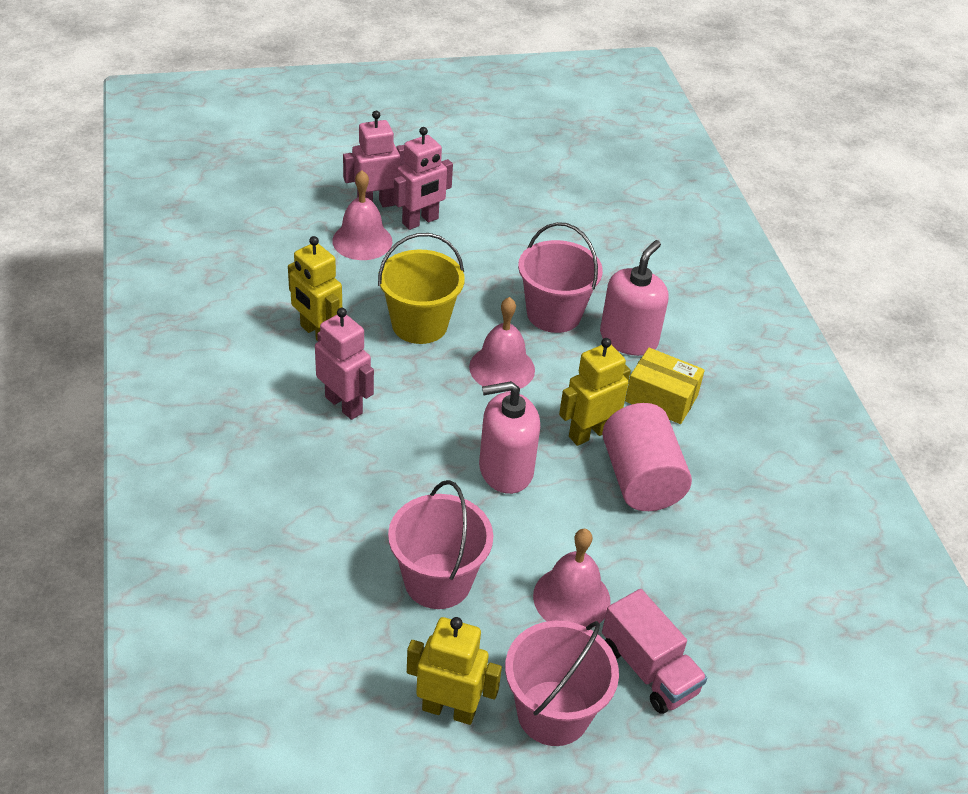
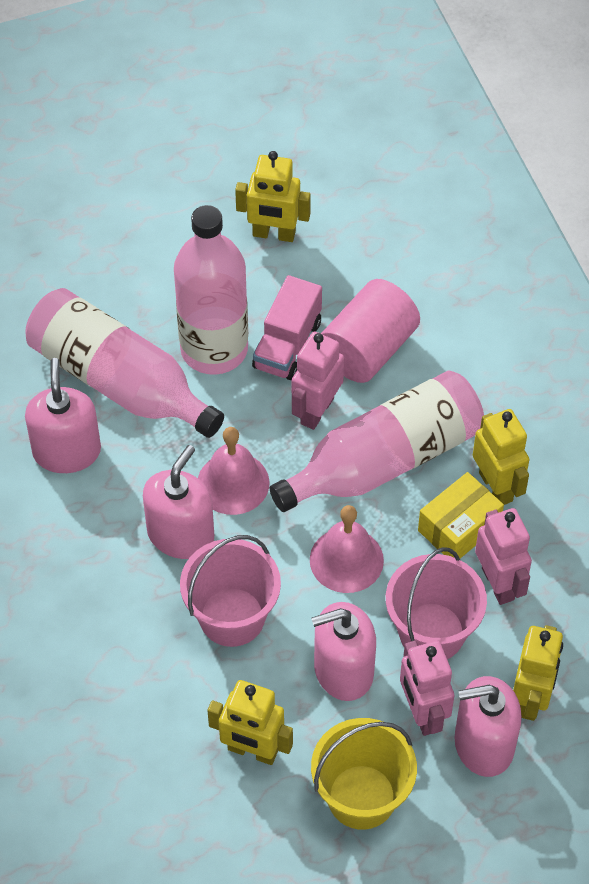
pink bell: 3 -> 2
pink bottle: 0 -> 3
pink bucket: 3 -> 2
pink soap dispenser: 2 -> 4
yellow robot: 3 -> 4

